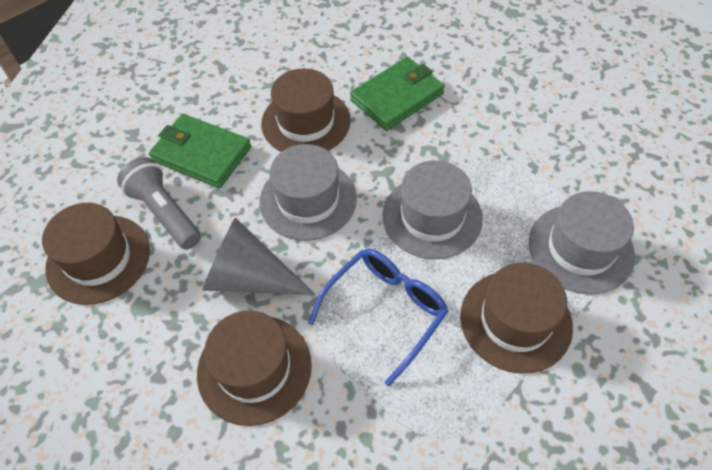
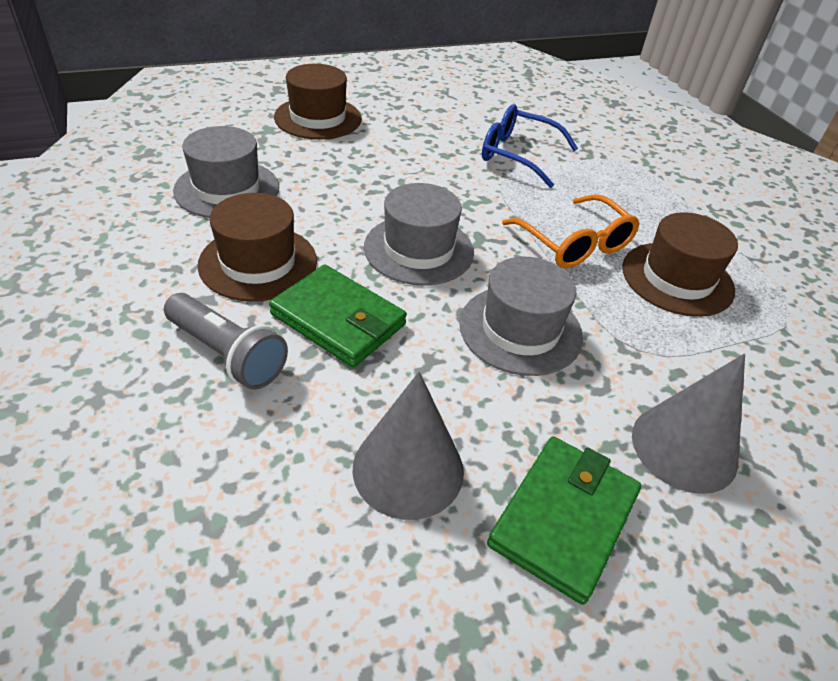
brown hat: 4 -> 3
grey cone: 1 -> 2
orange glasses: 0 -> 1

